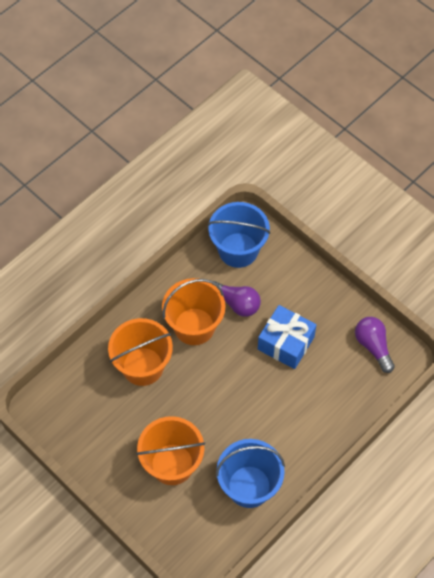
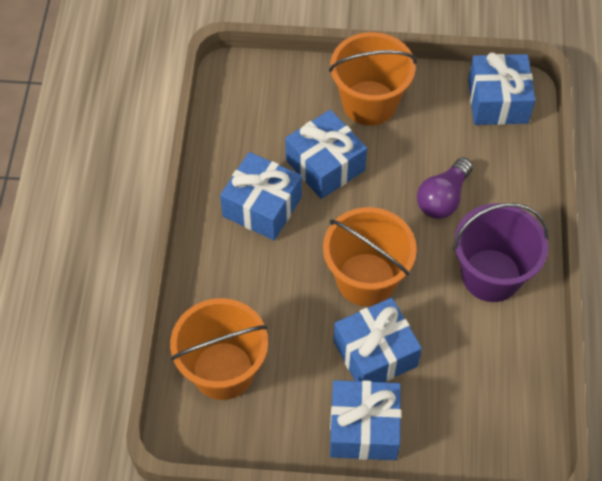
blue bucket: 2 -> 0
blue gift: 1 -> 5
purple bucket: 0 -> 1
purple light bulb: 2 -> 1

